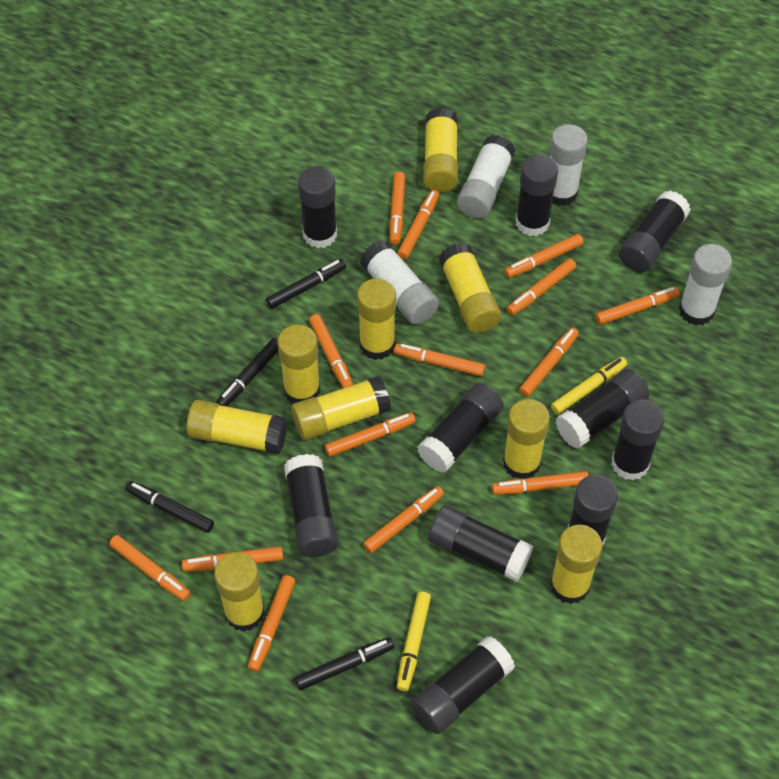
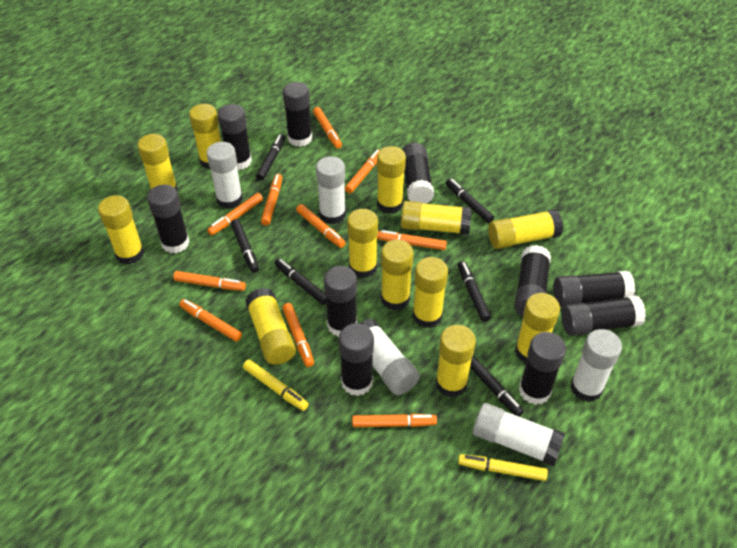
black marker: 4 -> 6
orange marker: 14 -> 10
white glue stick: 4 -> 5
yellow glue stick: 9 -> 12

